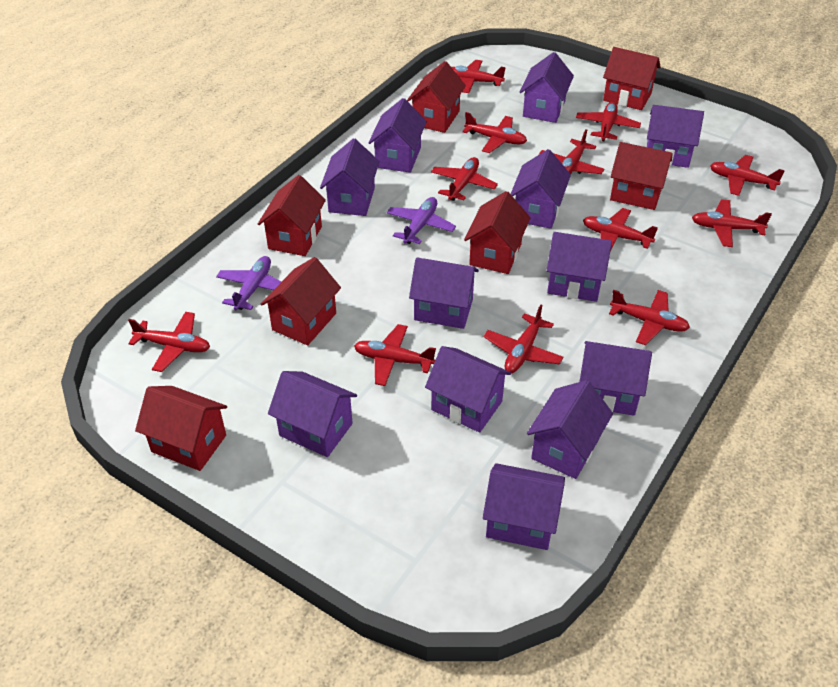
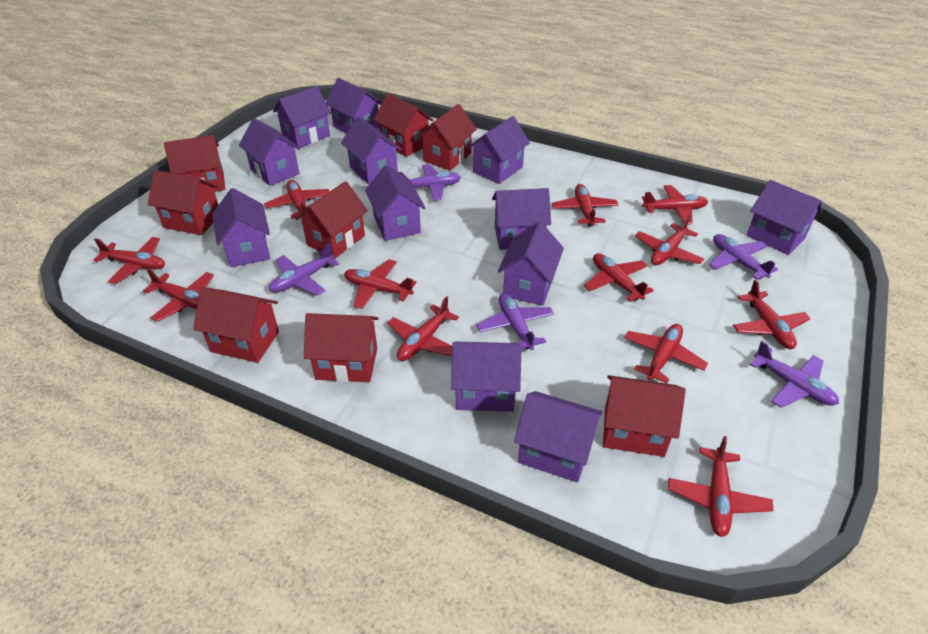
purple plane: 2 -> 5
red house: 7 -> 8

